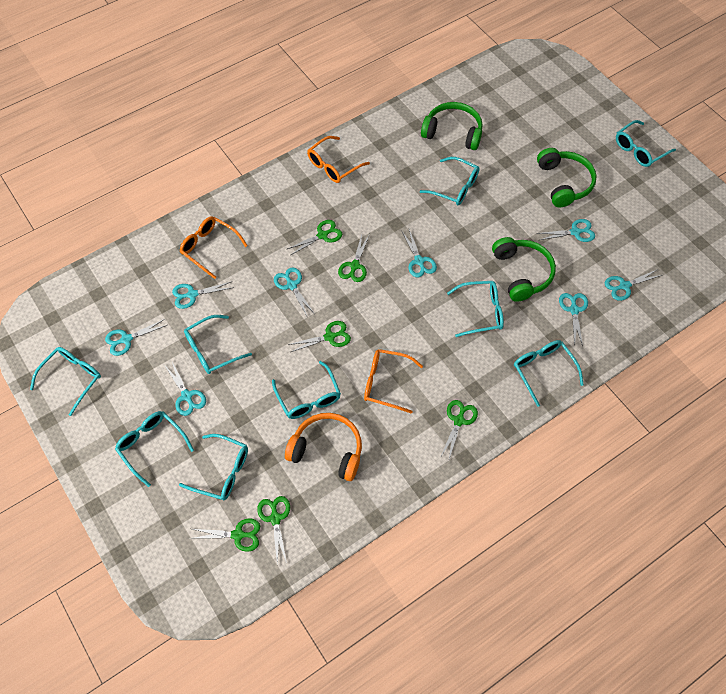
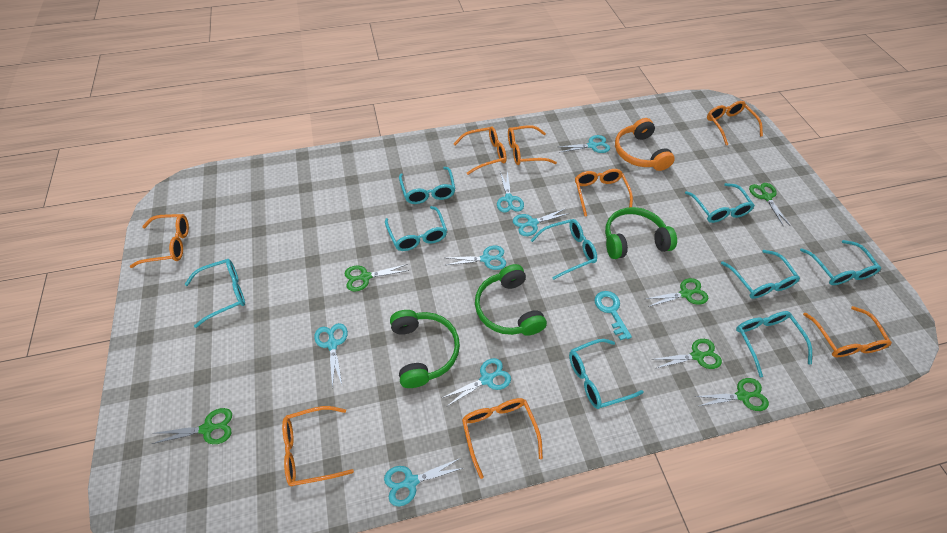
orange glasses: 3 -> 8
turquoise key: 0 -> 1
turquoise scissors: 8 -> 7

